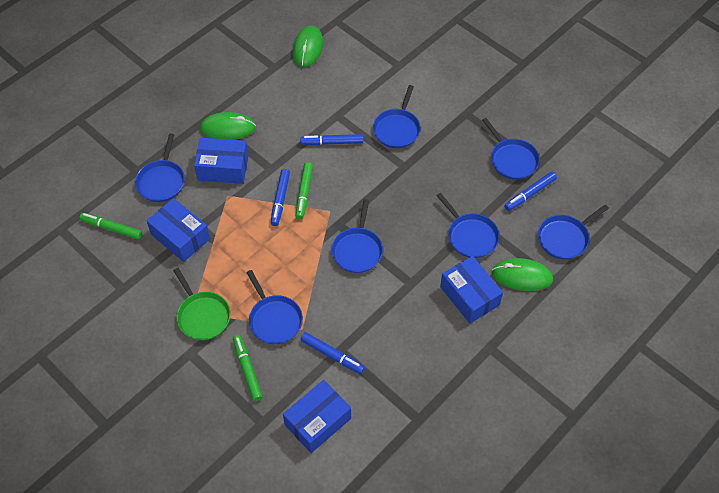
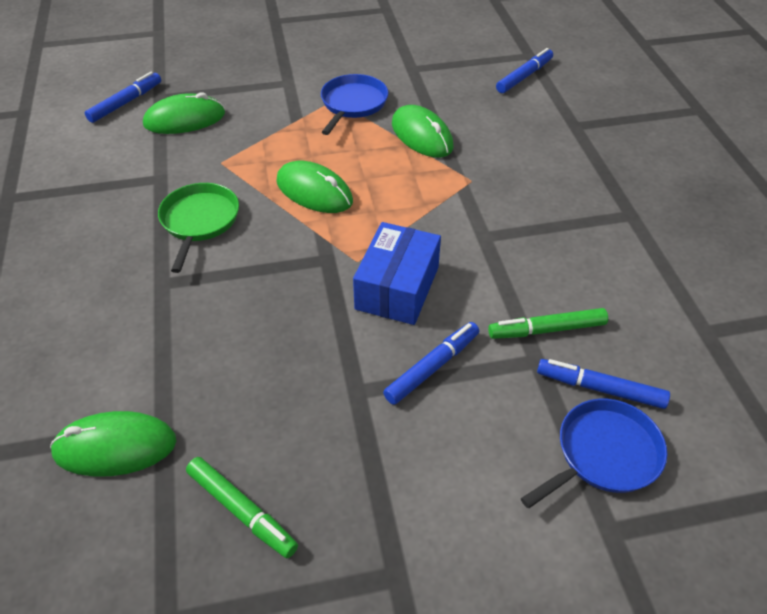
blue box: 4 -> 1
blue pan: 7 -> 2
green marker: 3 -> 2
green mouse: 3 -> 4

